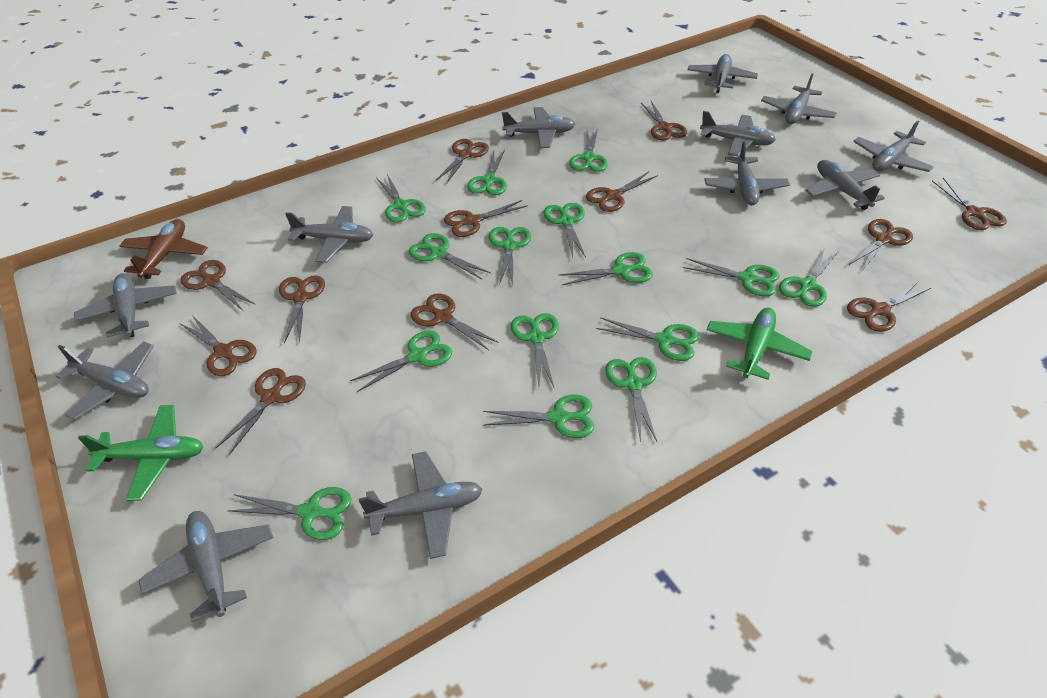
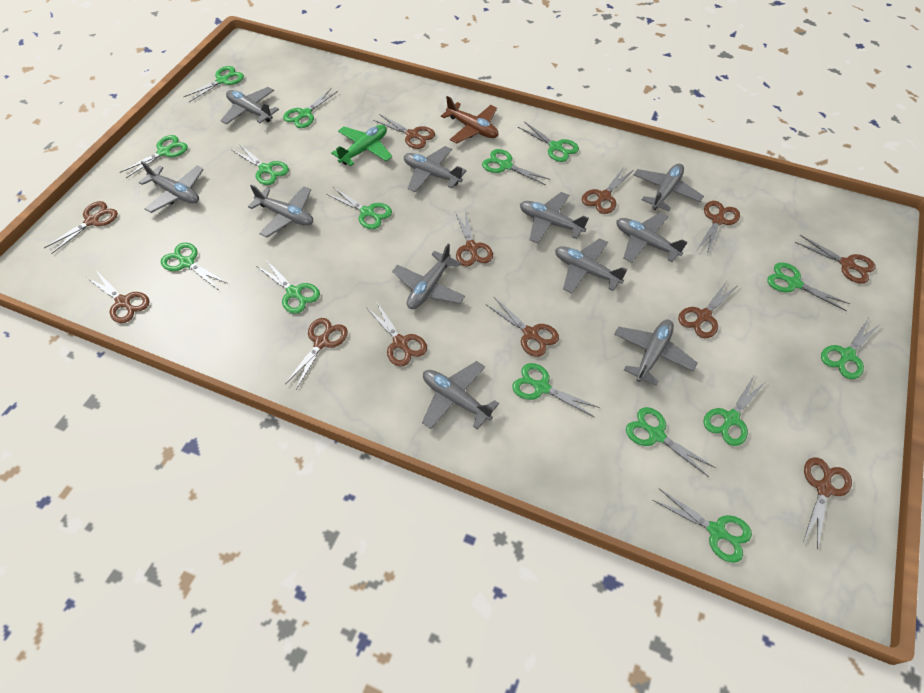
green plane: 2 -> 1
grey plane: 12 -> 11

